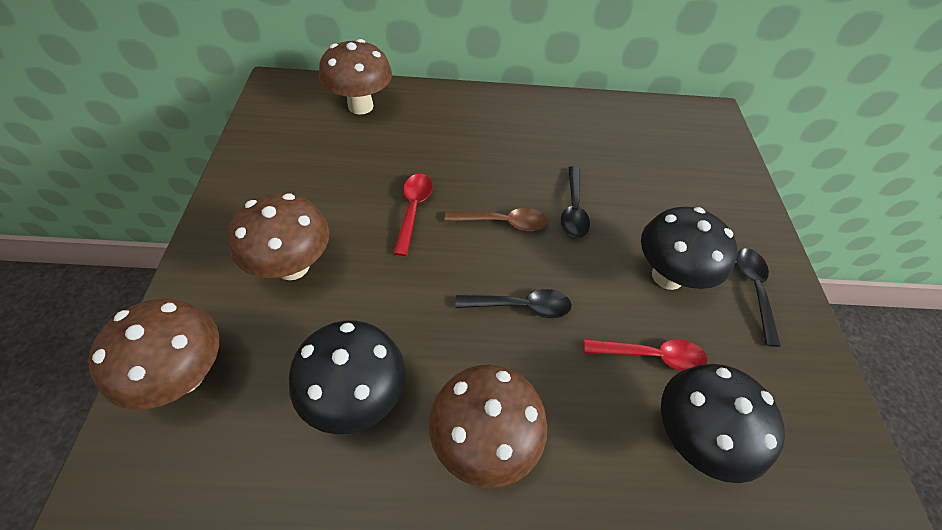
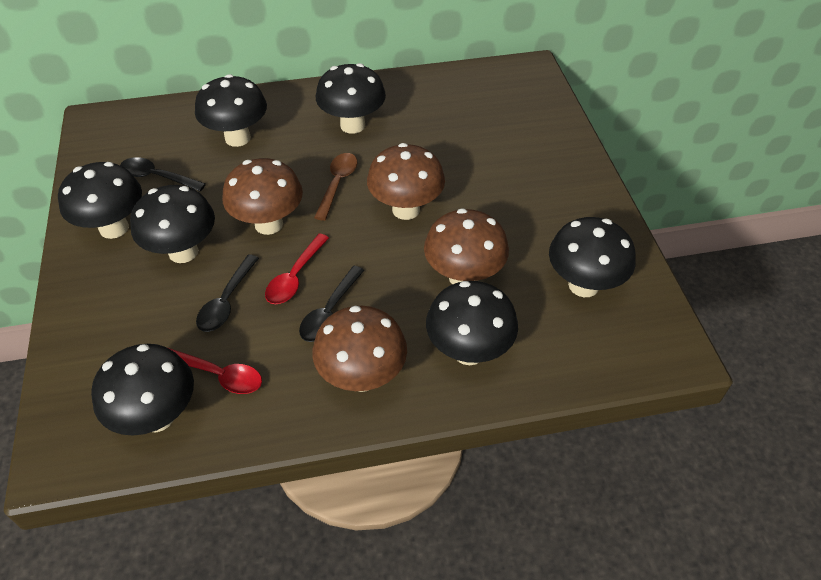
black mushroom: 3 -> 7

